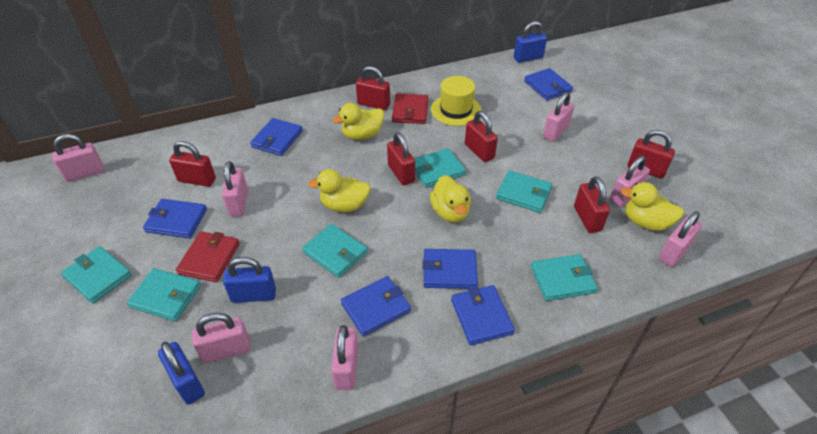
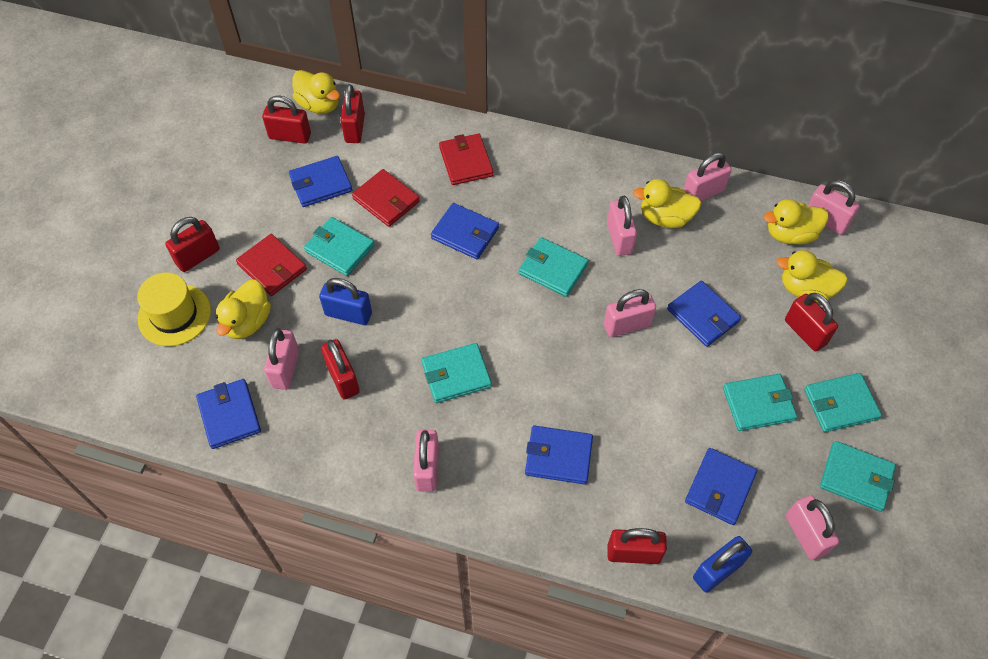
blue padlock: 3 -> 2
red wallet: 2 -> 3
yellow duck: 4 -> 5

